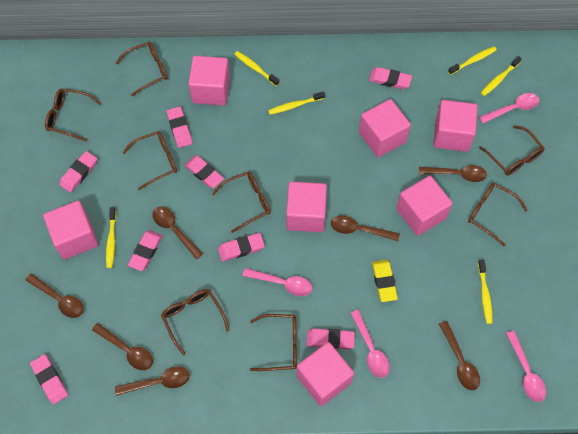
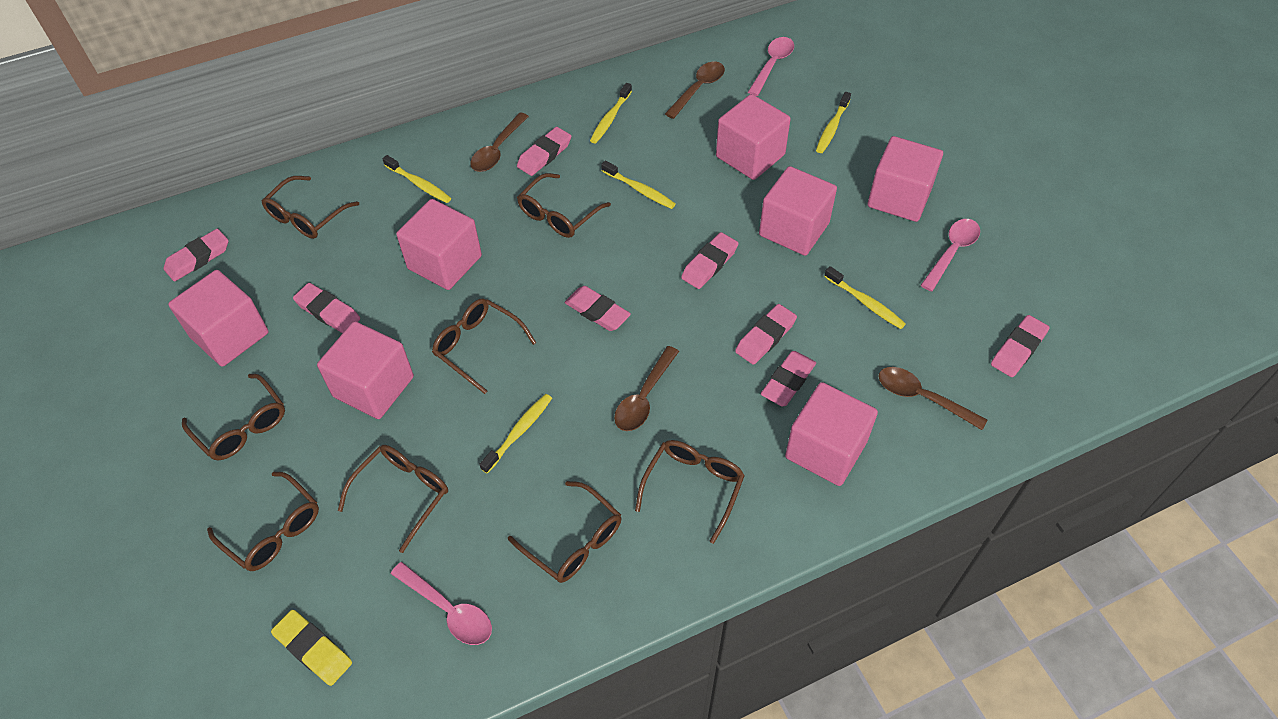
brown spoon: 7 -> 4
pink spoon: 4 -> 3

